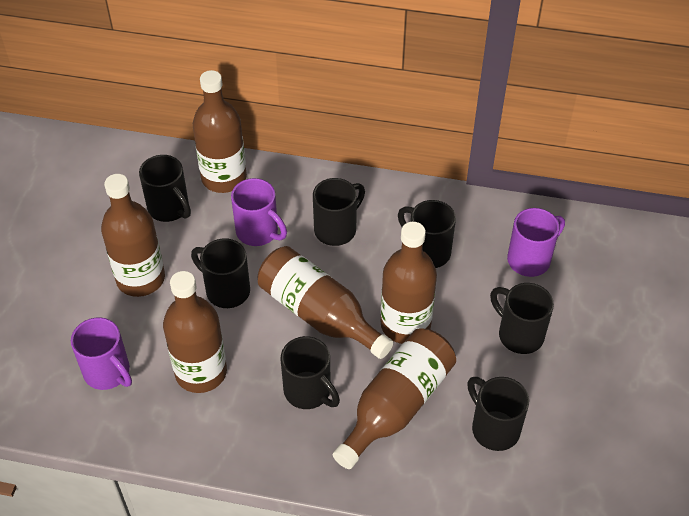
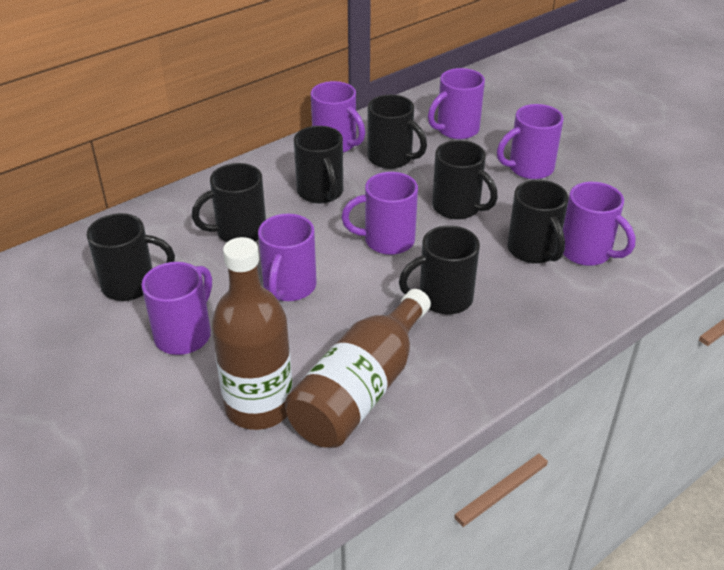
brown bottle: 6 -> 2
purple mug: 3 -> 7

